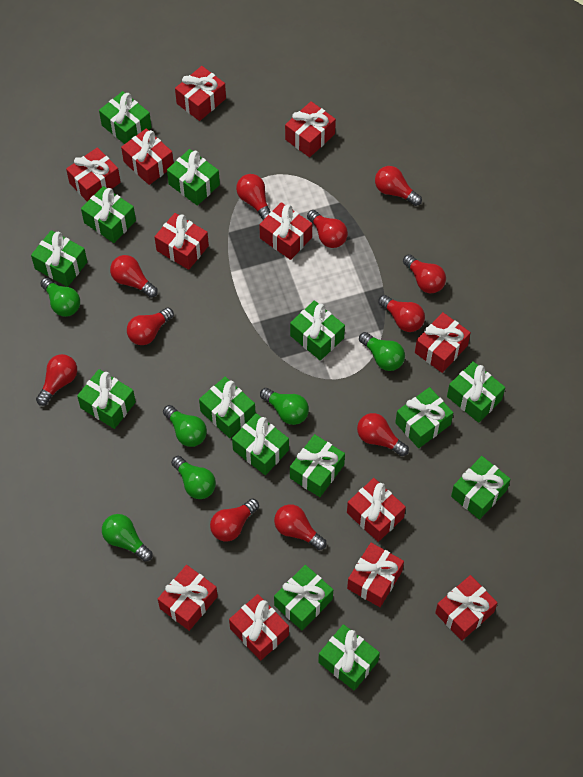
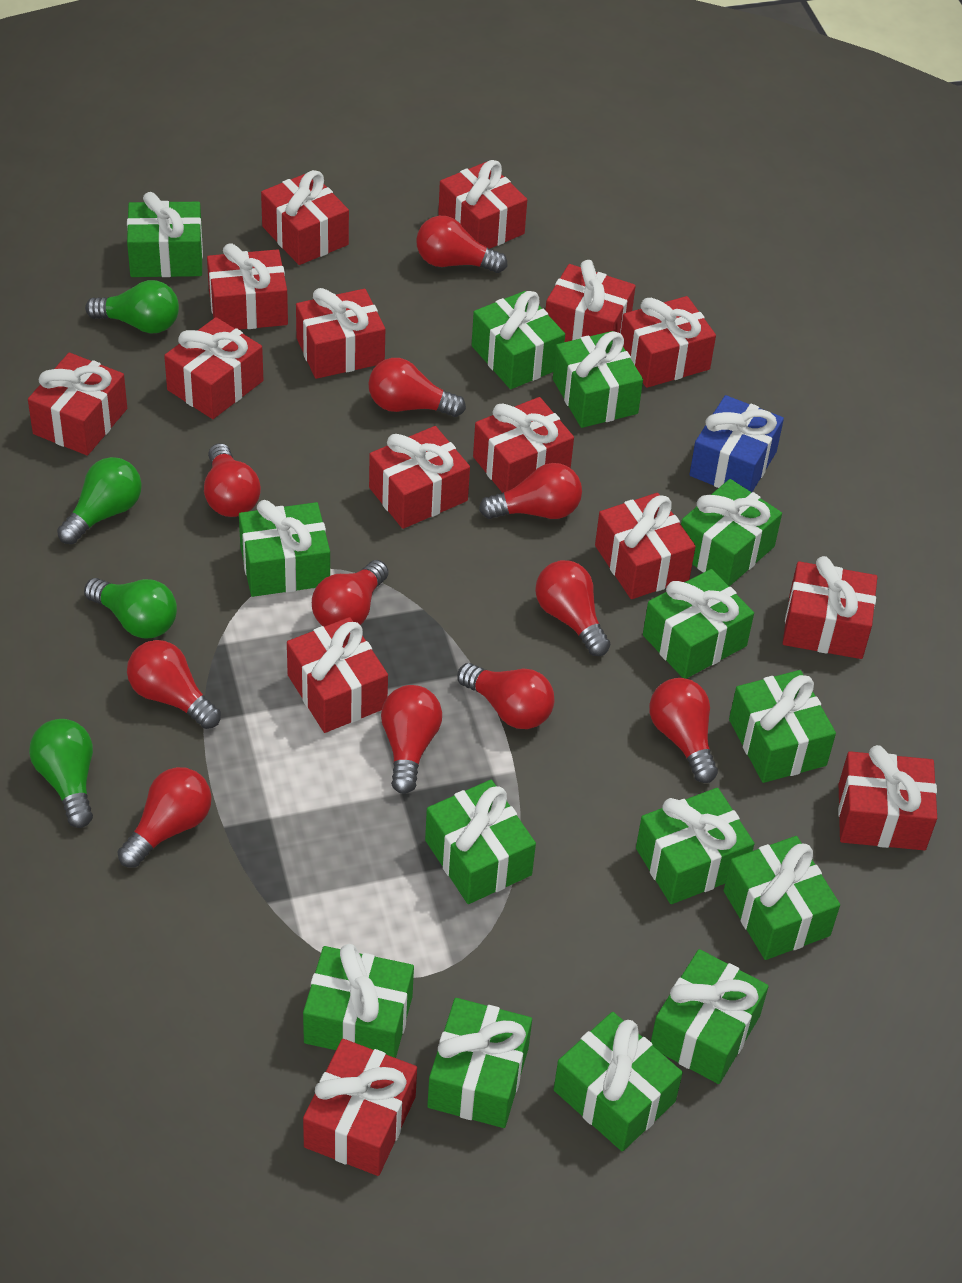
blue gift: 0 -> 1
green light bulb: 6 -> 4
red gift: 12 -> 15

